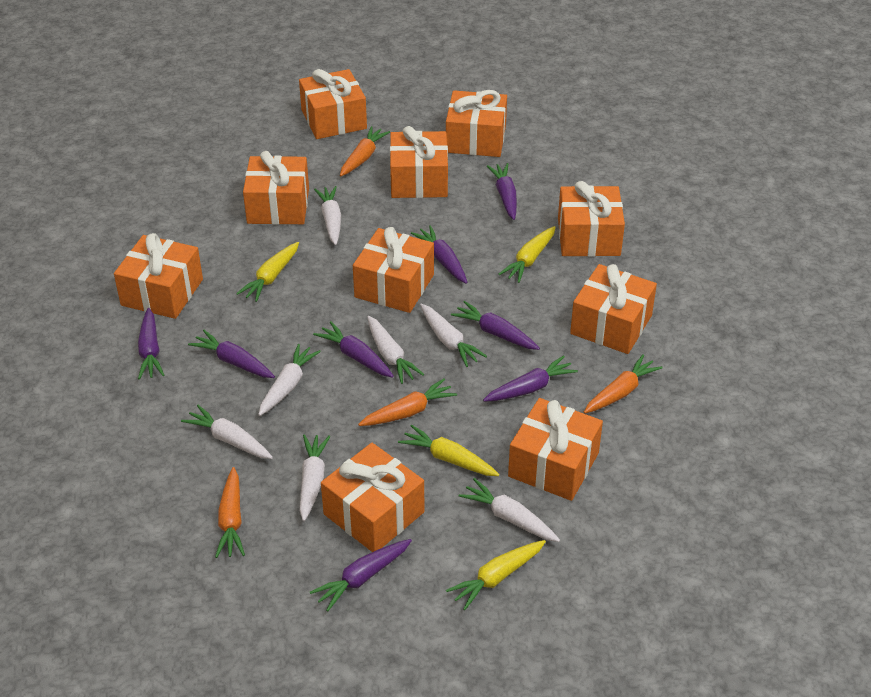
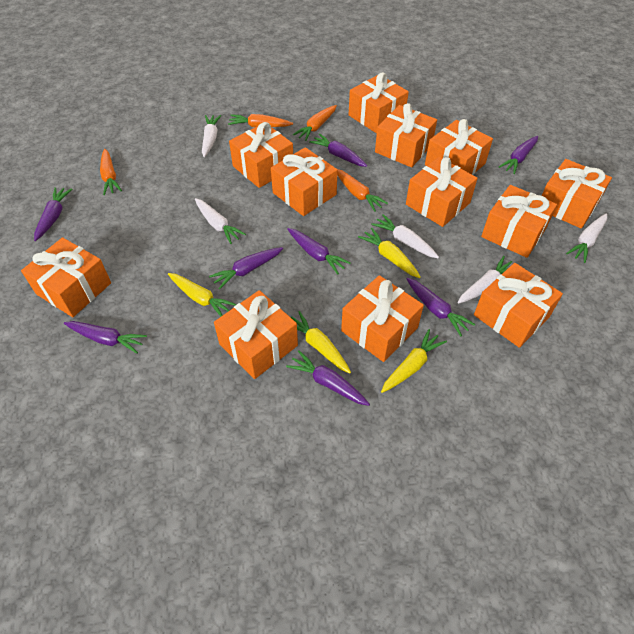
orange gift: 10 -> 12
white carrot: 7 -> 5

